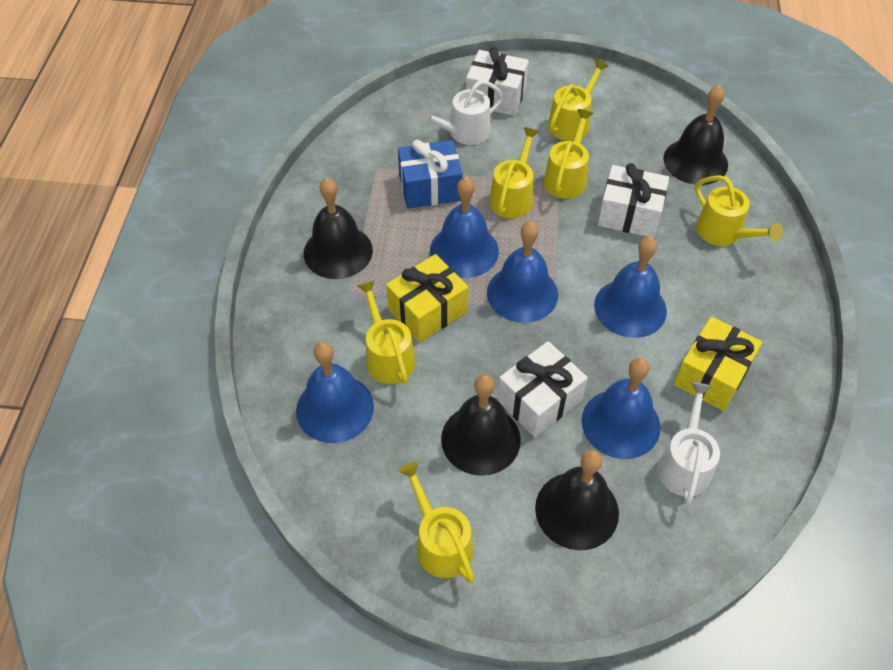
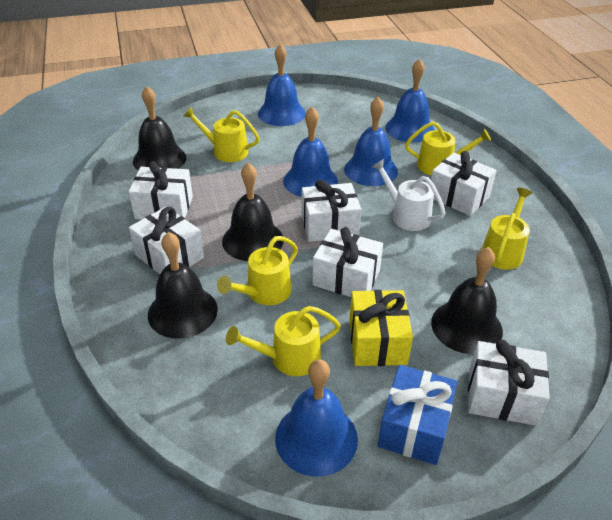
white gift: 3 -> 6
white watering can: 2 -> 1
yellow gift: 2 -> 1
yellow watering can: 6 -> 5

